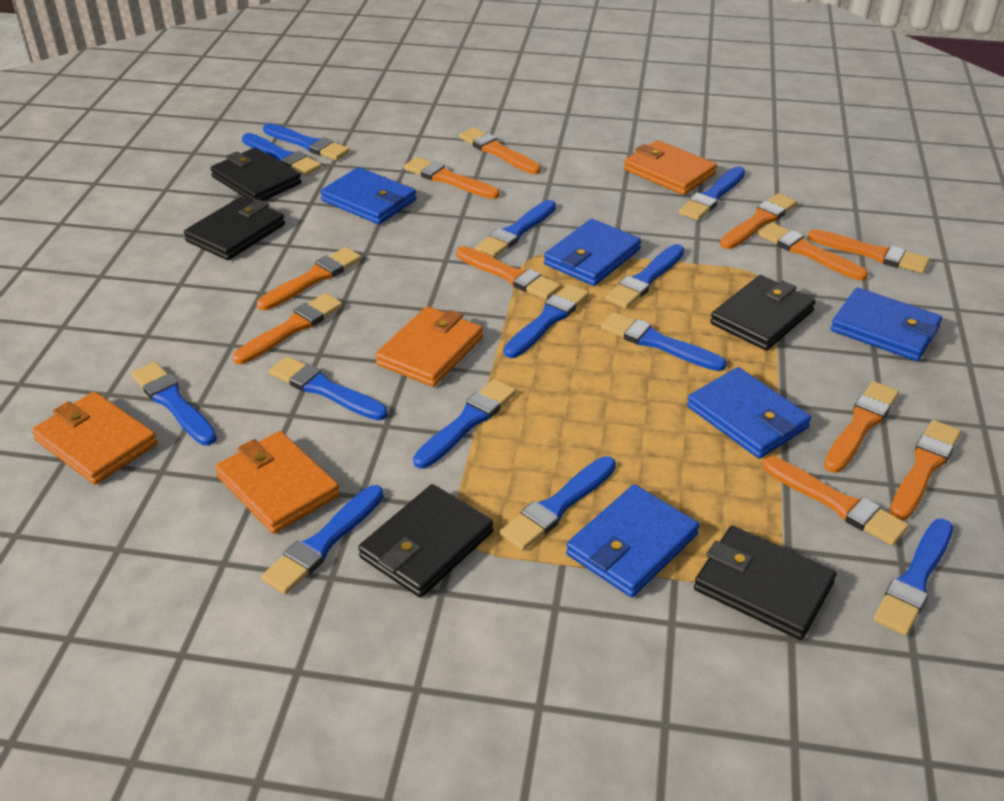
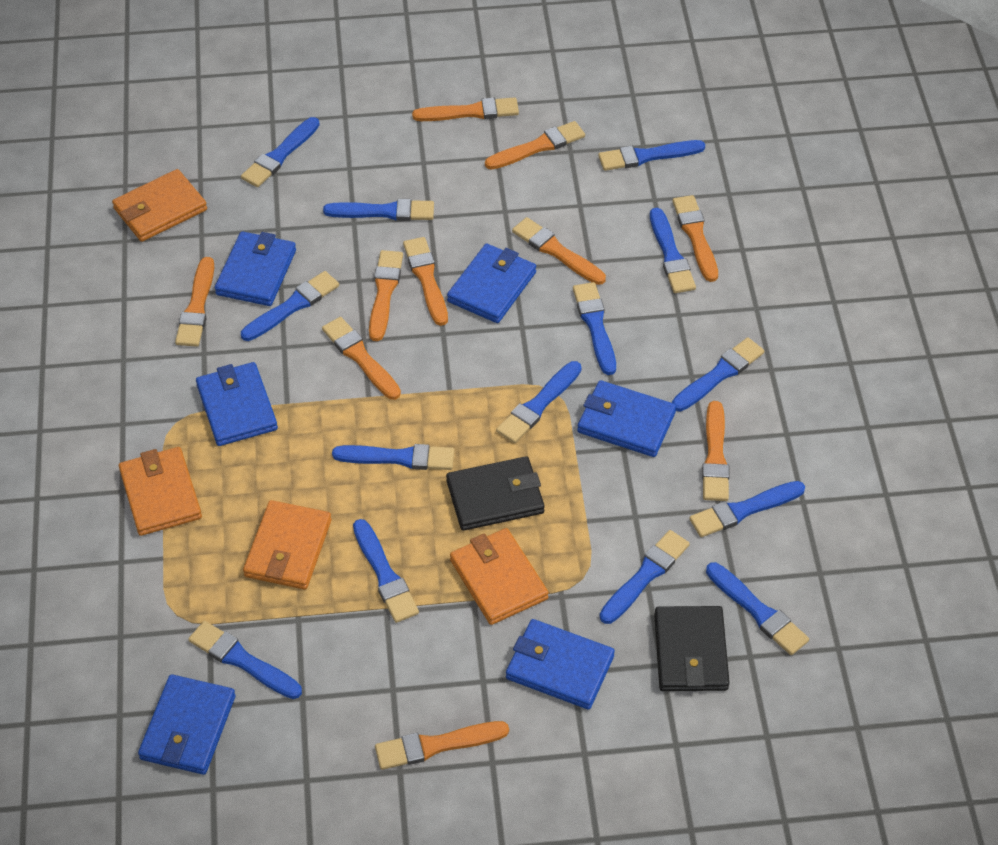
black wallet: 5 -> 2
blue brush: 13 -> 14
blue wallet: 5 -> 6
orange brush: 11 -> 10

